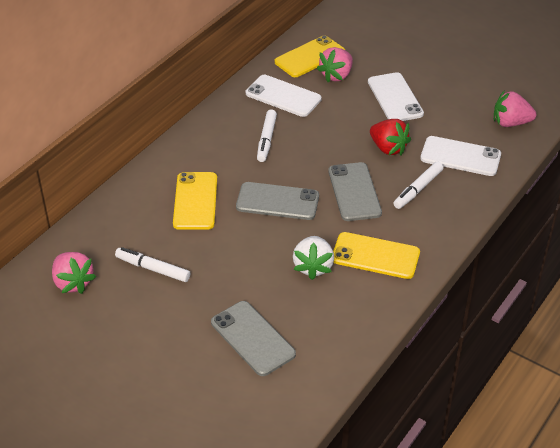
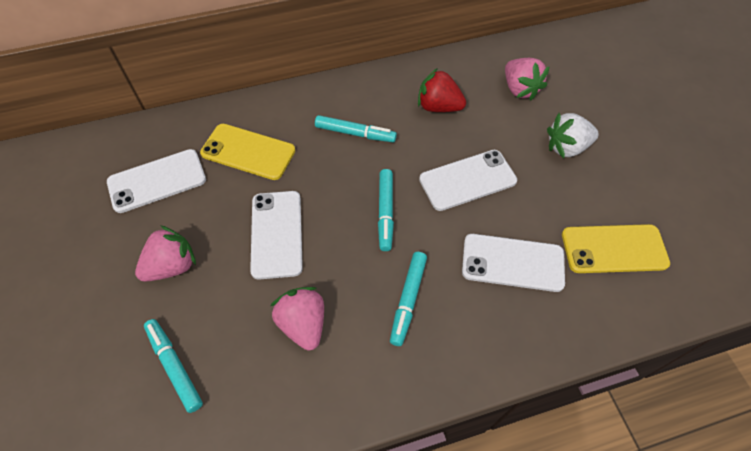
grey phone: 3 -> 0
turquoise marker: 0 -> 4
white marker: 3 -> 0
white phone: 3 -> 4
yellow phone: 3 -> 2

